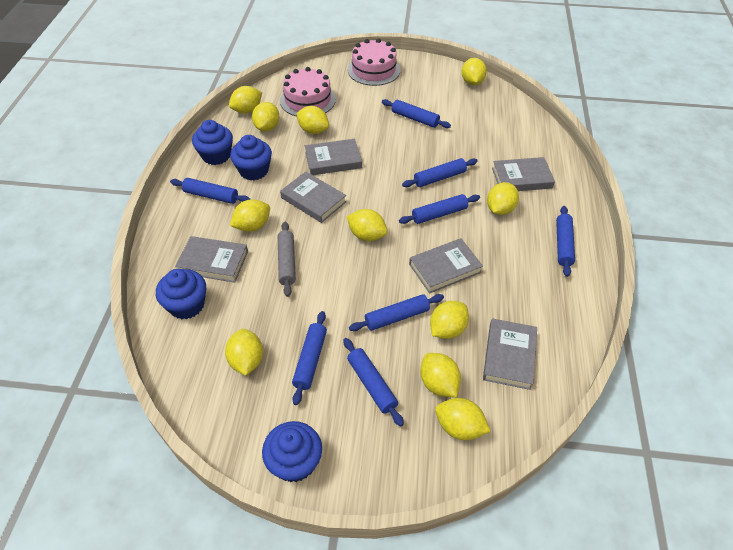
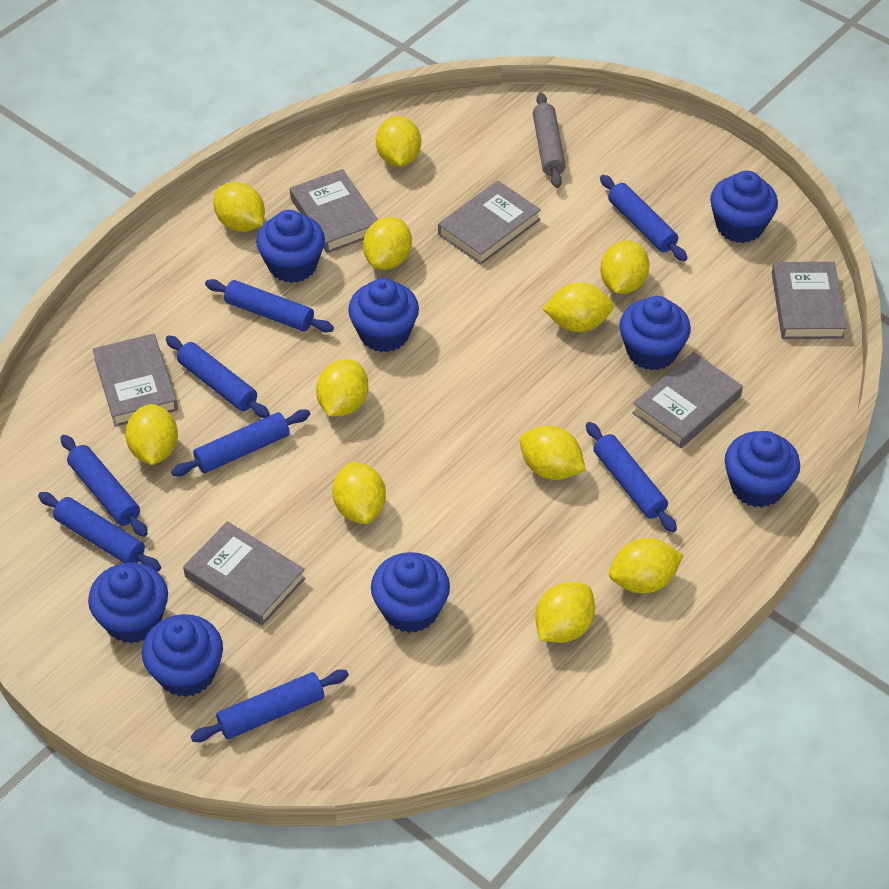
blue cupcake: 4 -> 8
pink cake: 2 -> 0

